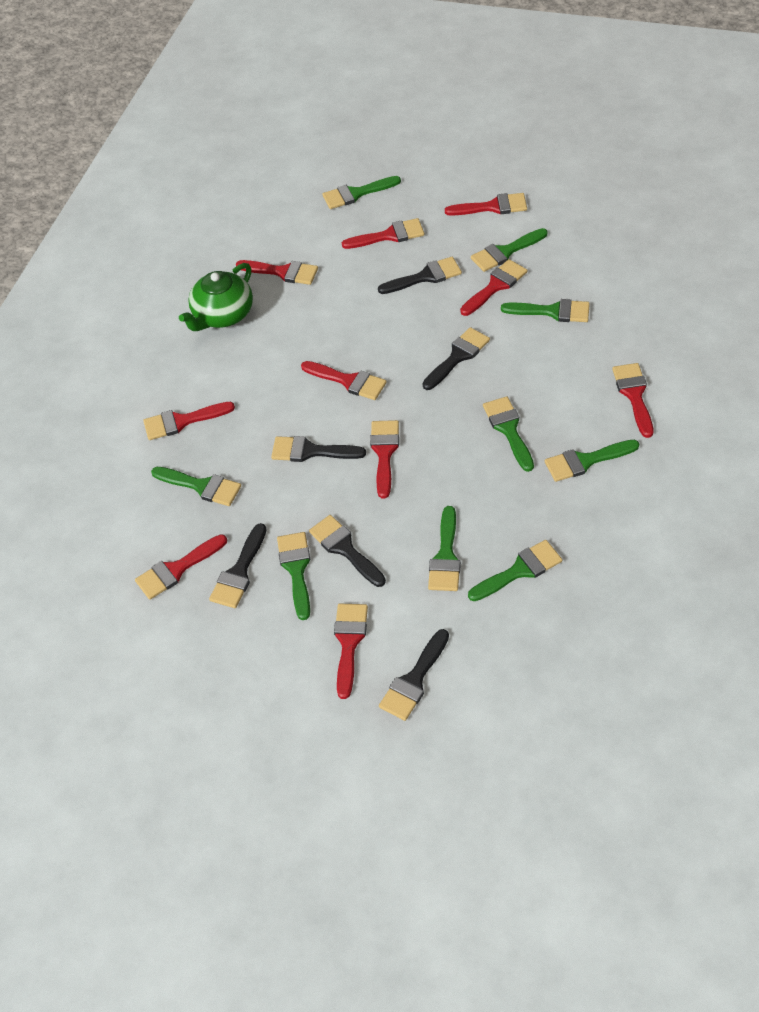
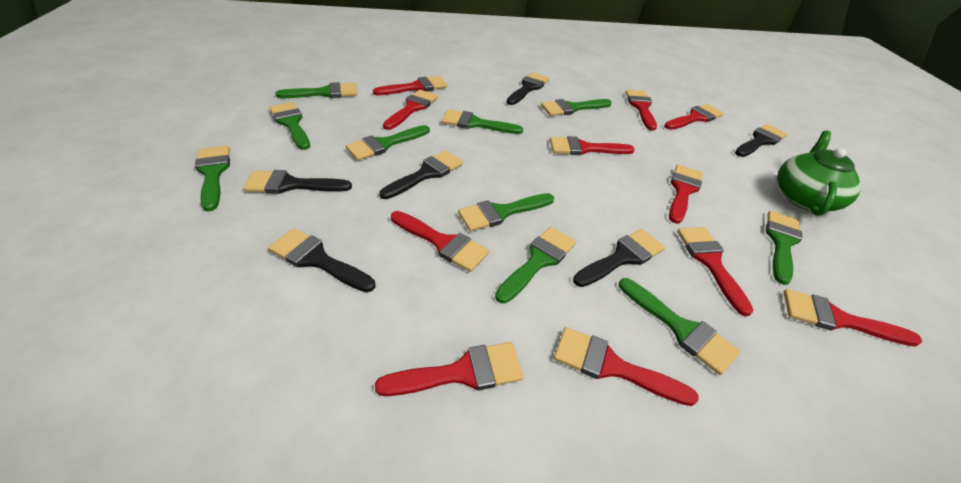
green brush: 9 -> 10
red brush: 10 -> 11

